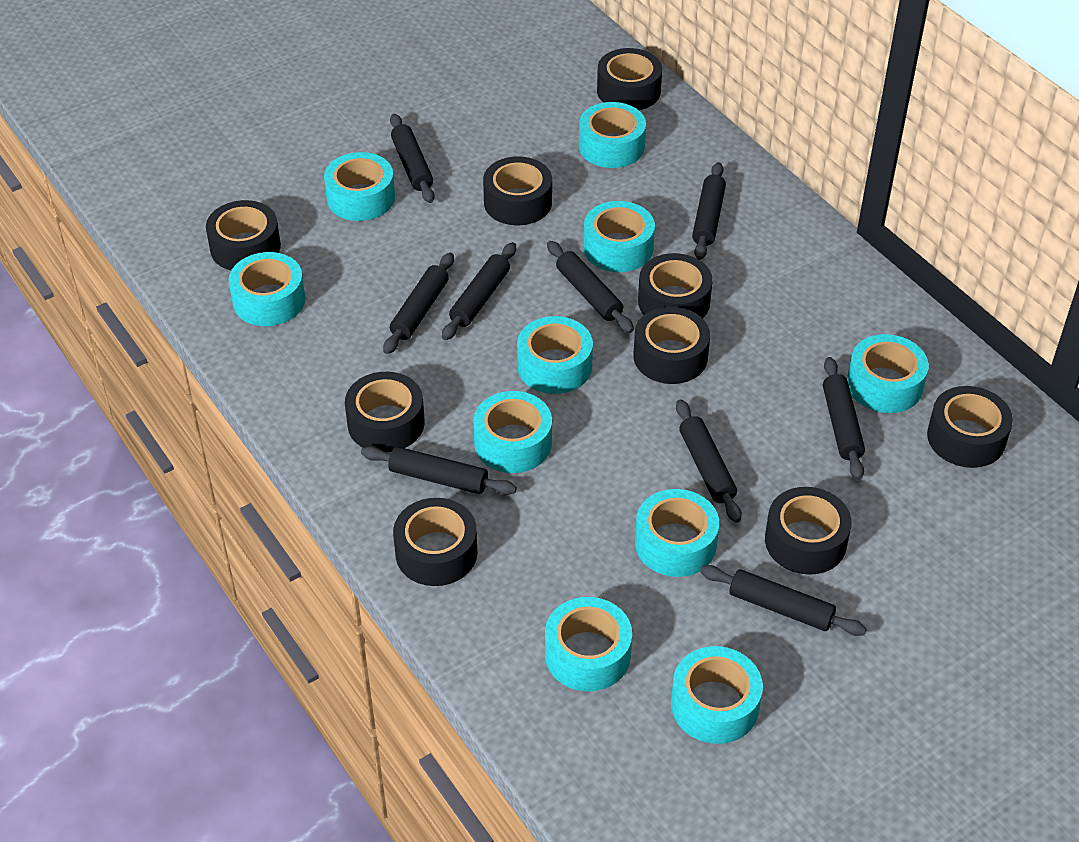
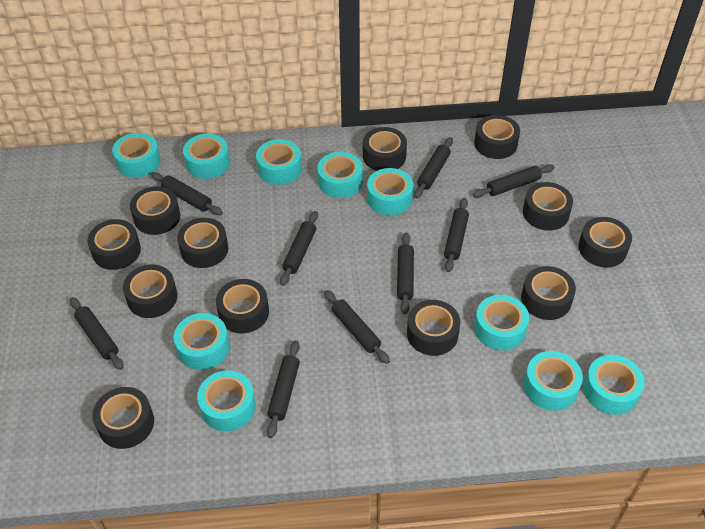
black tape: 9 -> 12

